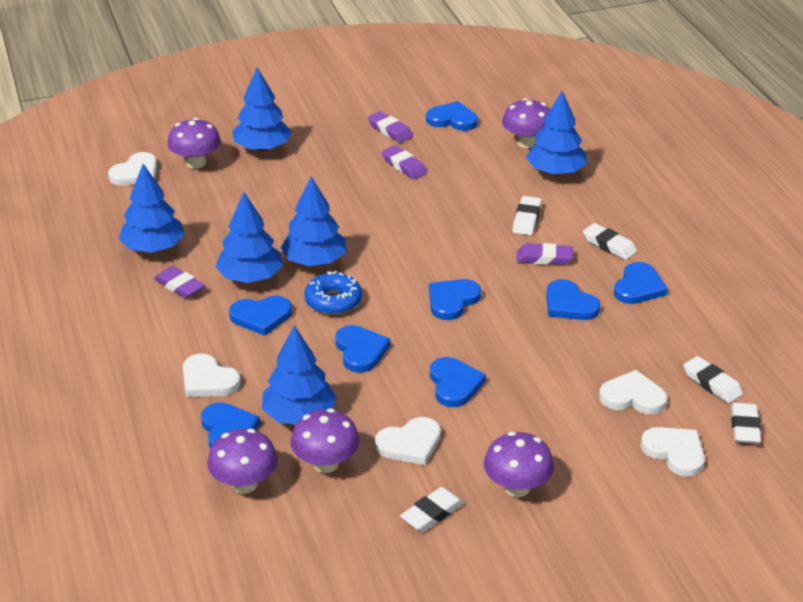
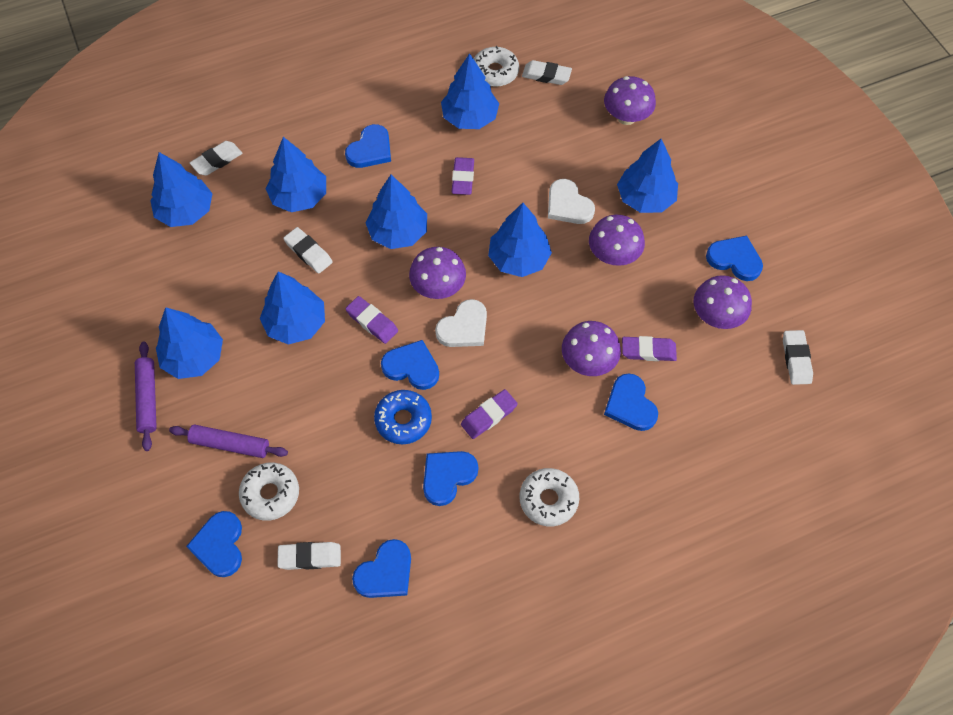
blue heart: 8 -> 7
blue tree: 6 -> 8
purple rolling pin: 0 -> 2
white donut: 0 -> 3
white heart: 5 -> 2

